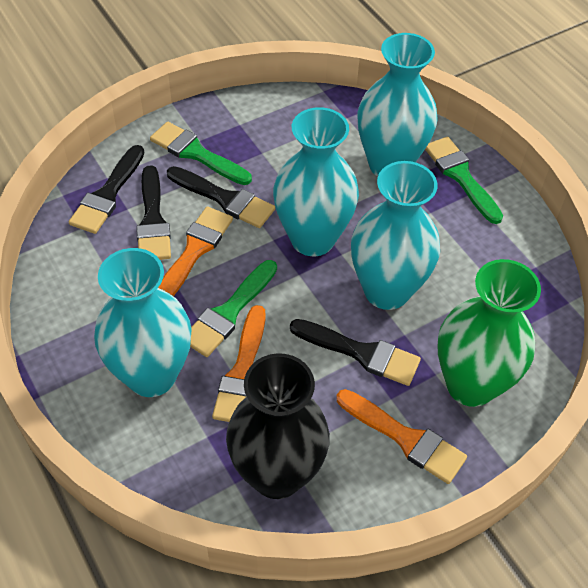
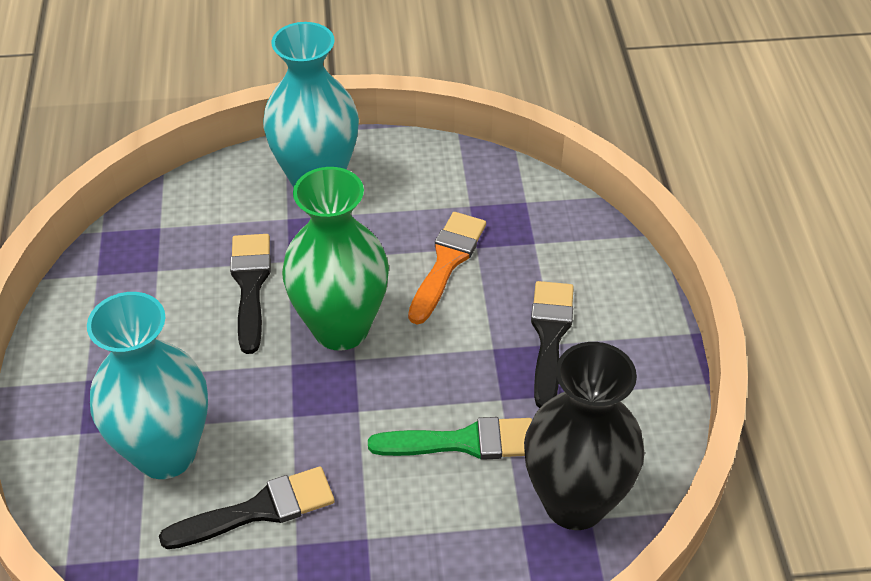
black brush: 4 -> 3
green brush: 3 -> 1
orange brush: 3 -> 1
turquoise vase: 4 -> 2

